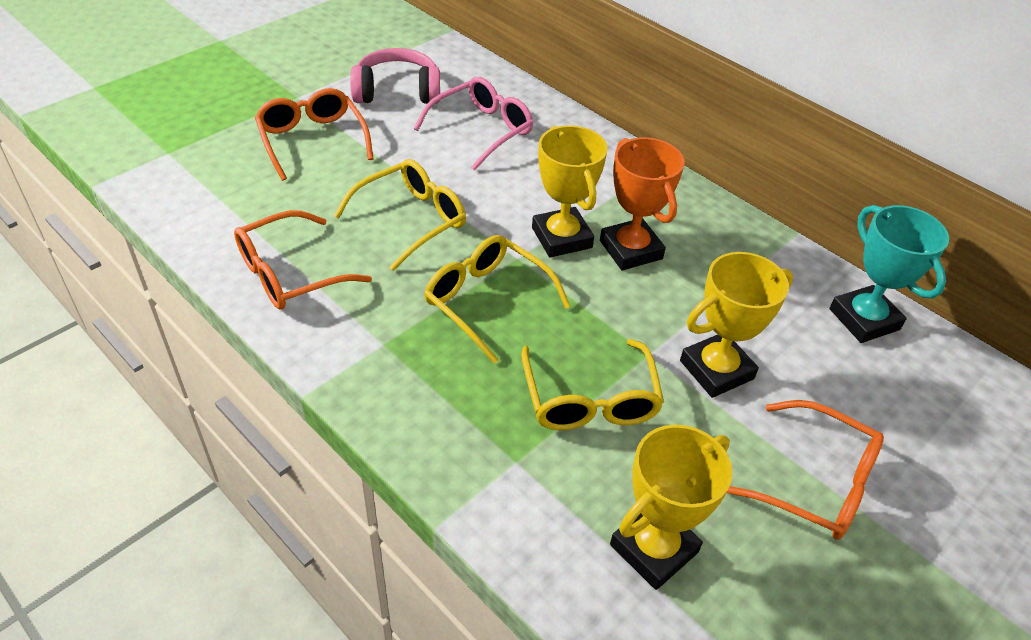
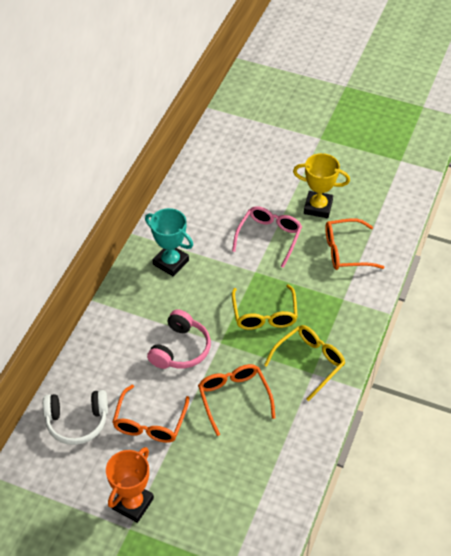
white headphones: 0 -> 1
yellow glasses: 3 -> 2
yellow trophy: 3 -> 1

